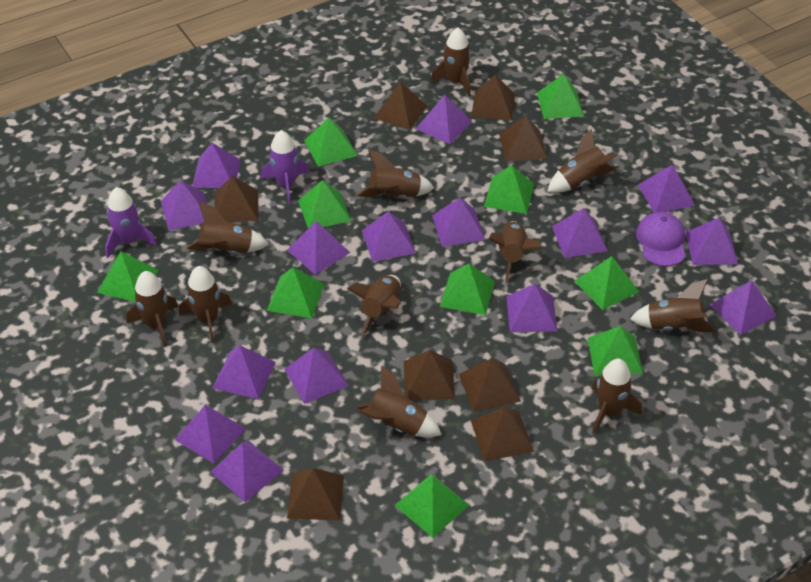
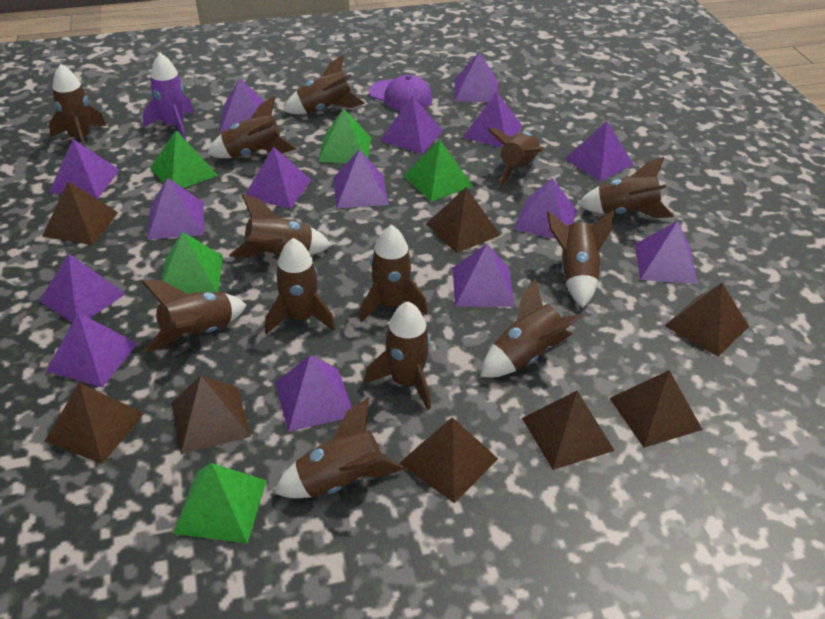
brown rocket: 11 -> 13
green pyramid: 10 -> 5
purple rocket: 2 -> 1

